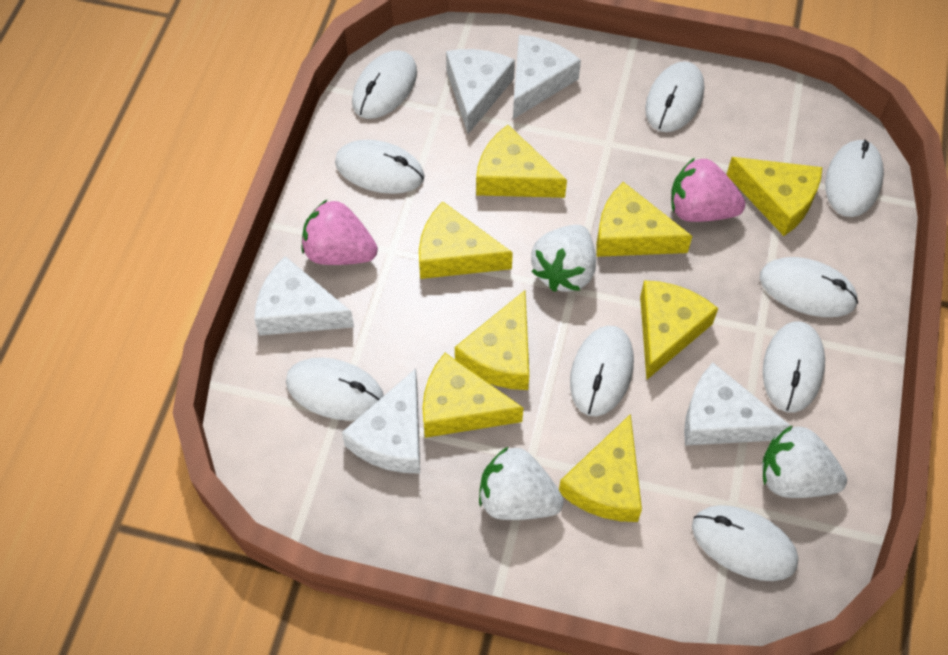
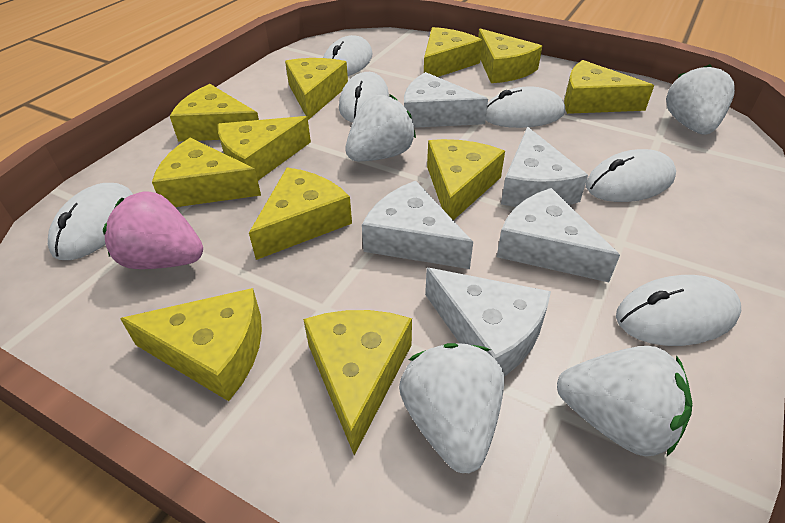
pink strawberry: 2 -> 1
white mouse: 9 -> 6
white strawberry: 3 -> 4
yellow cheese: 8 -> 11

